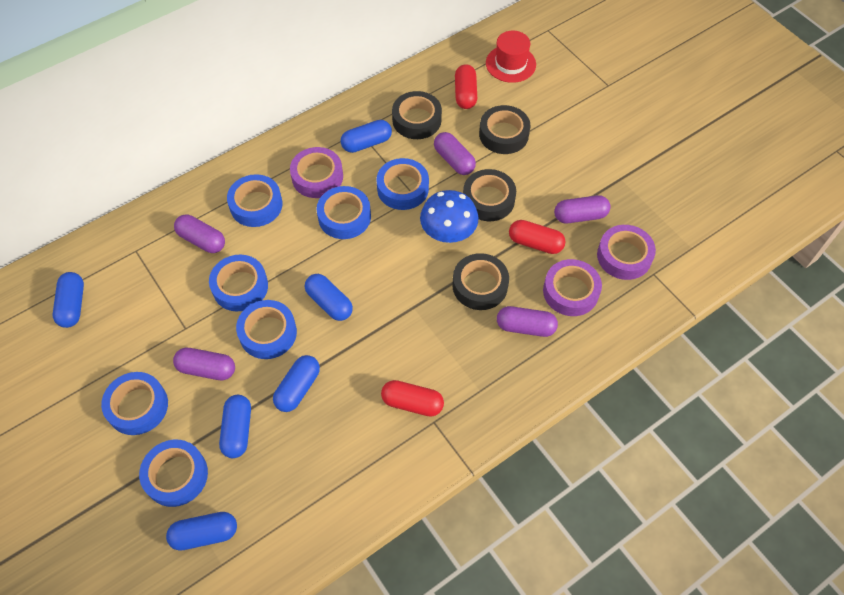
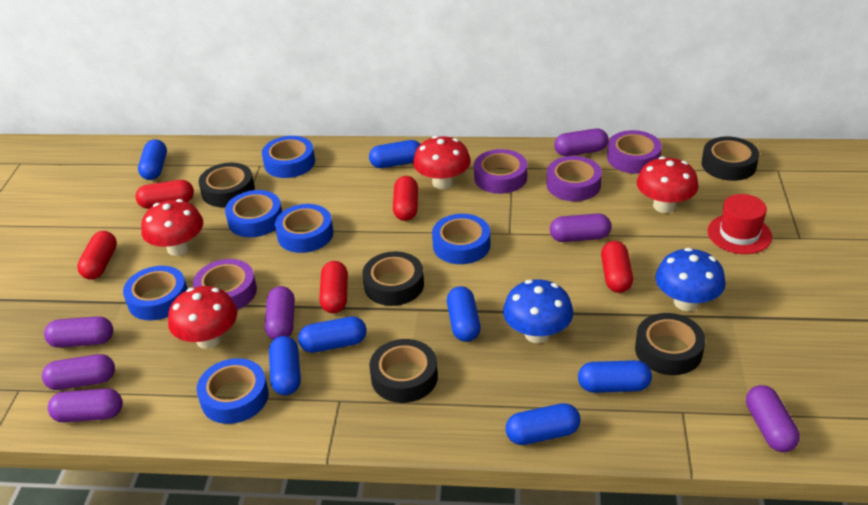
black tape: 4 -> 5
blue capsule: 6 -> 7
blue mushroom: 1 -> 2
blue tape: 7 -> 6
purple capsule: 5 -> 7
purple tape: 3 -> 4
red capsule: 3 -> 5
red mushroom: 0 -> 4

